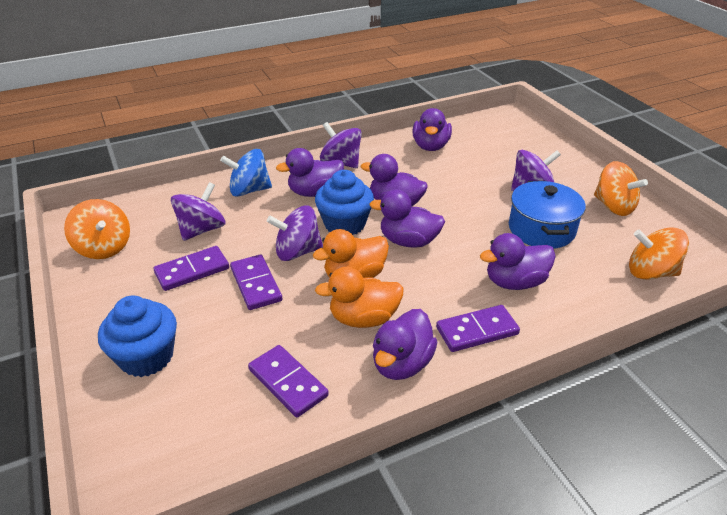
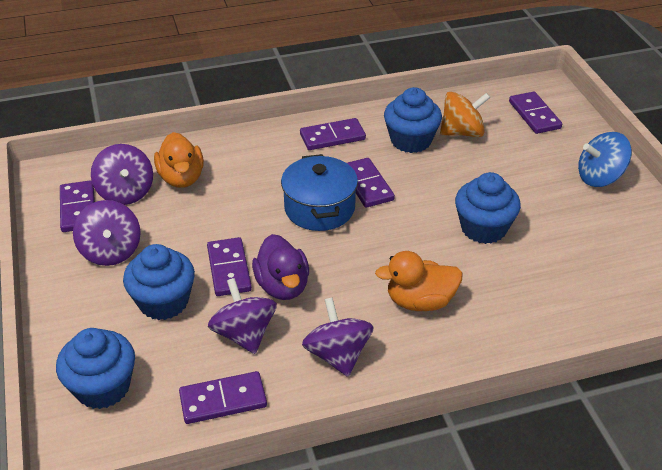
blue cupcake: 2 -> 4
orange spinning top: 3 -> 1
purple domino: 4 -> 6
purple duck: 6 -> 1

